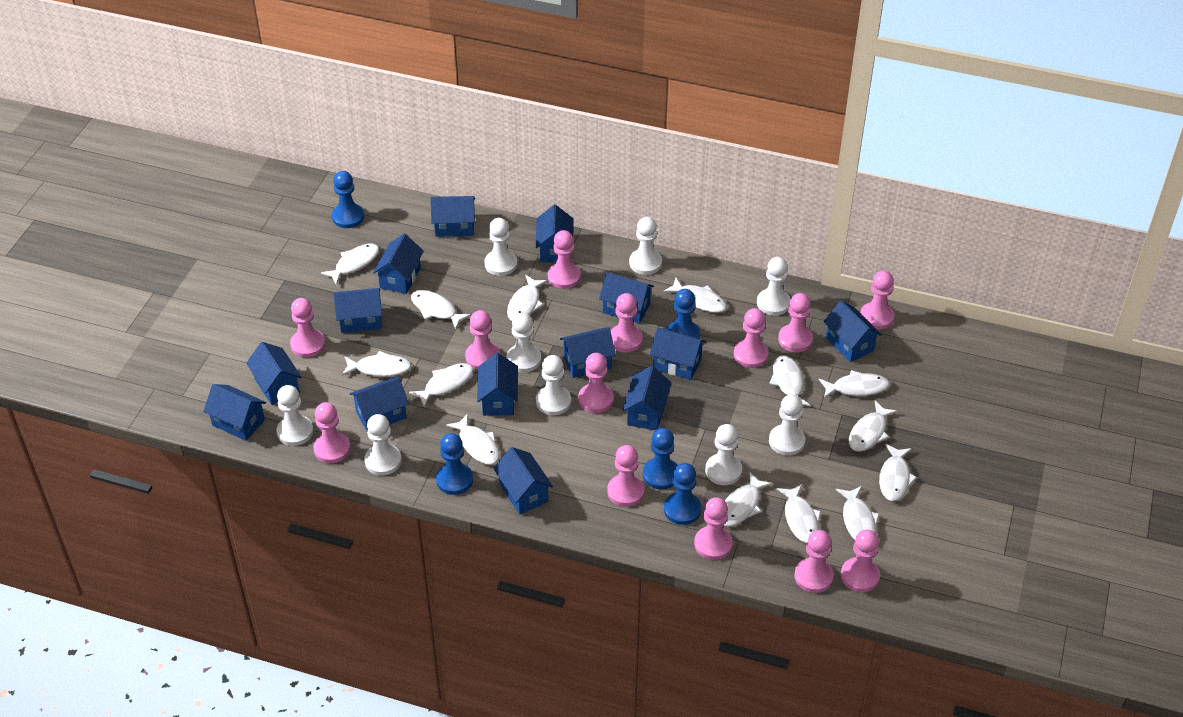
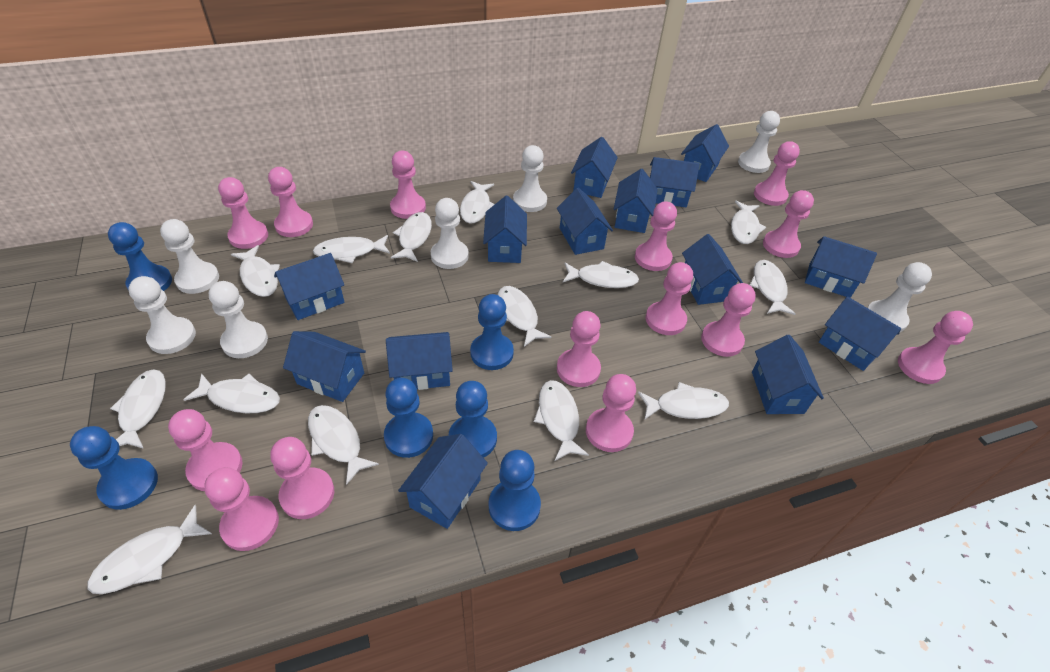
blue pawn: 5 -> 6
pink pawn: 13 -> 14
white pawn: 9 -> 7

